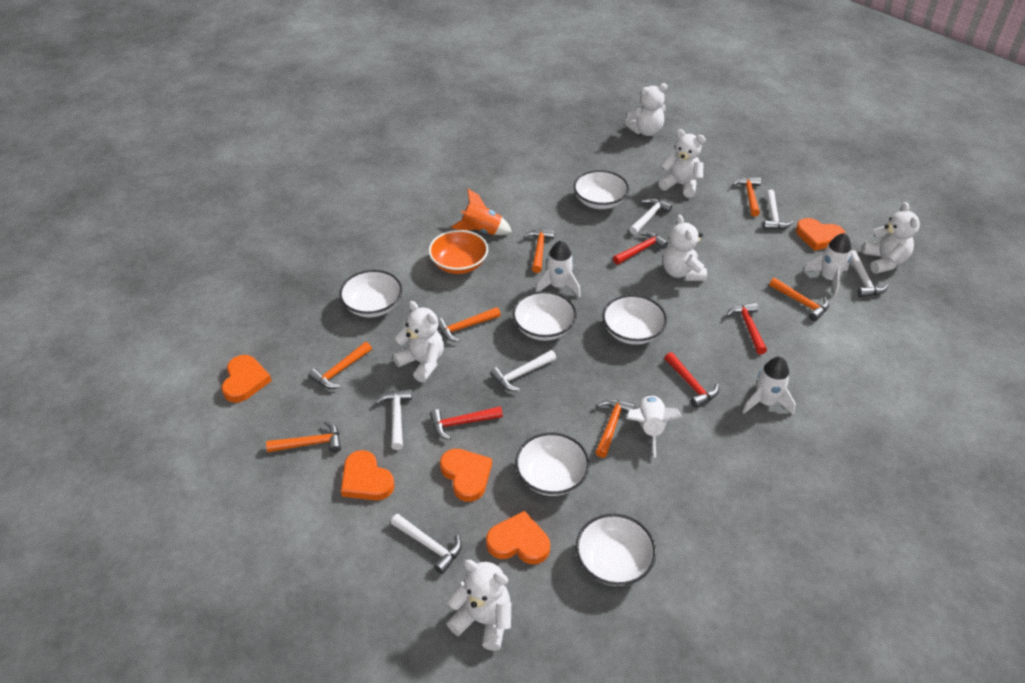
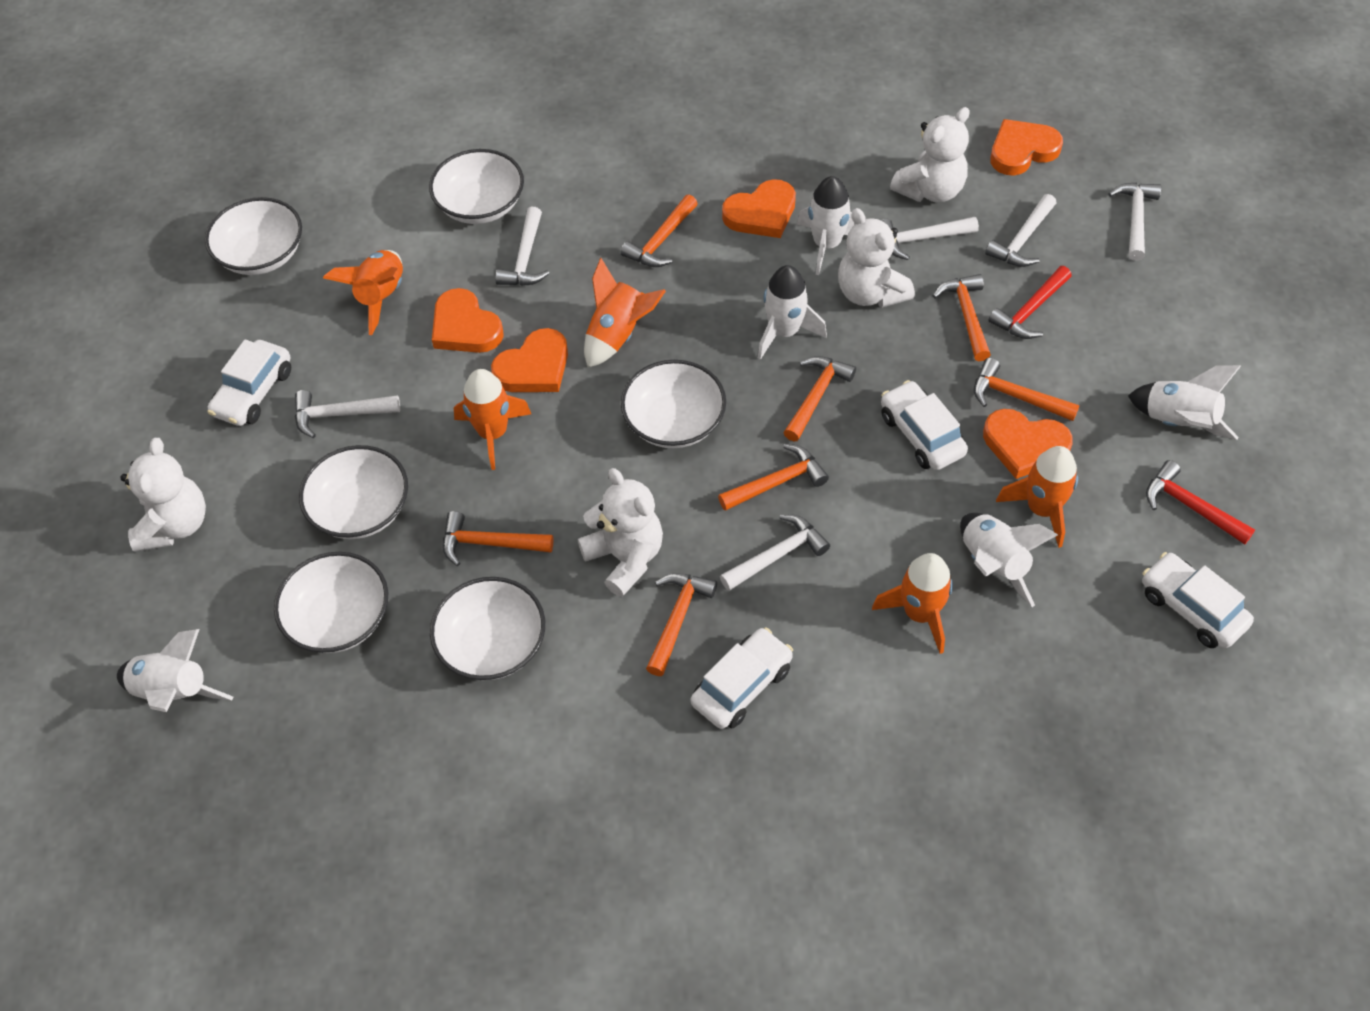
orange bowl: 1 -> 0
orange rocket: 1 -> 5
red hammer: 4 -> 2
white car: 0 -> 4
white rocket: 4 -> 5
white teddy bear: 6 -> 4

